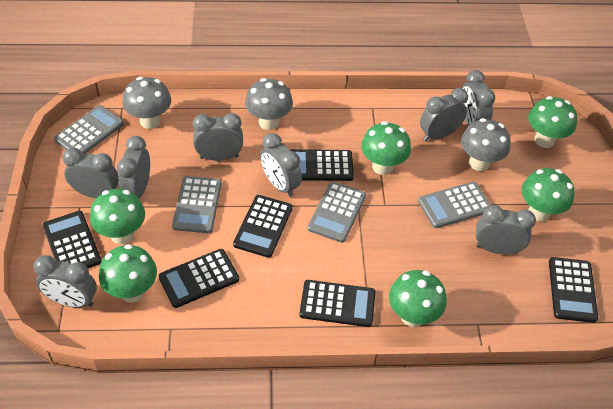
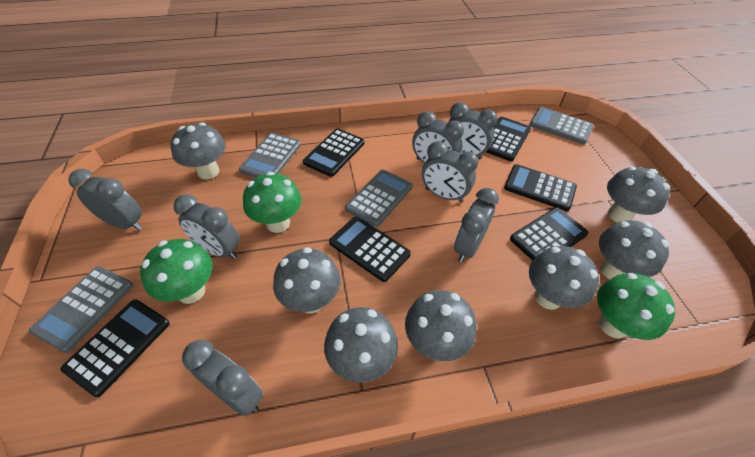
green mushroom: 6 -> 3
grey clock: 8 -> 7
grey mushroom: 3 -> 7

